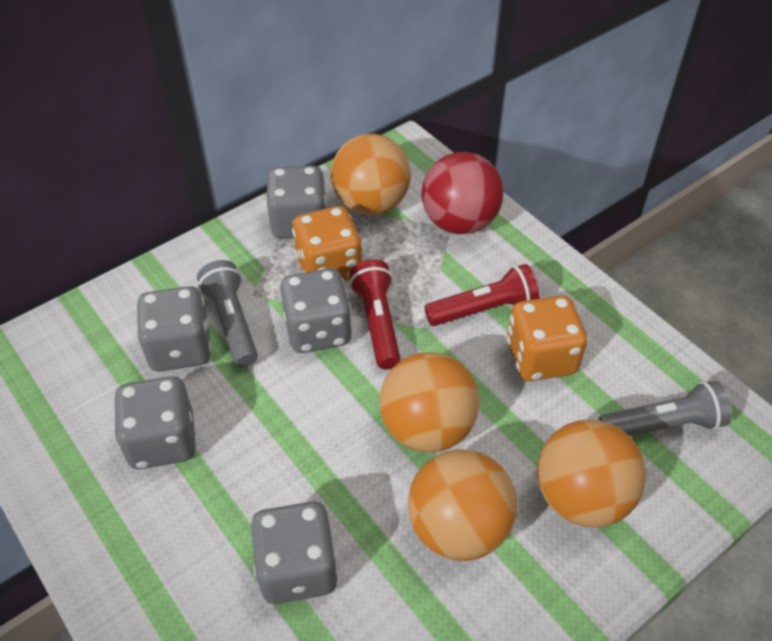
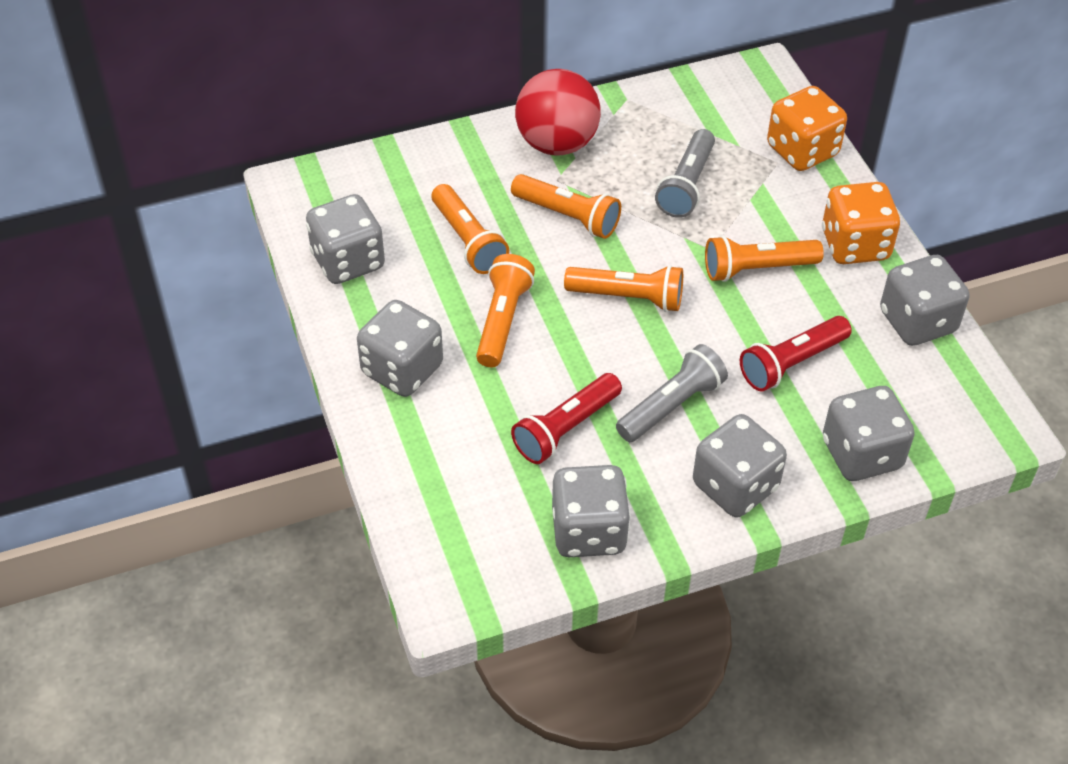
grey dice: 5 -> 6
orange ball: 4 -> 0
orange flashlight: 0 -> 5

